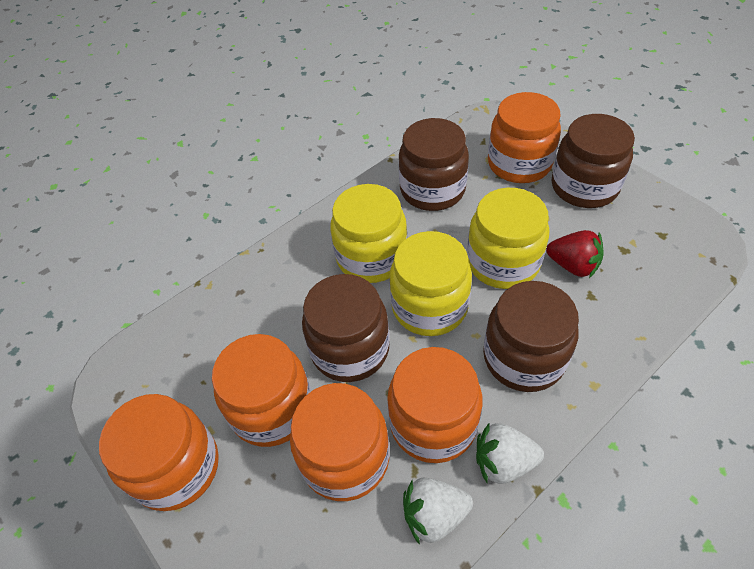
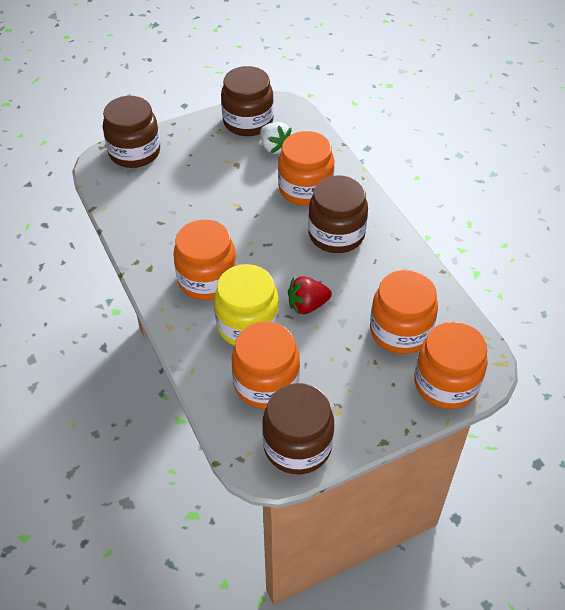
white strawberry: 2 -> 1
yellow jar: 3 -> 1

